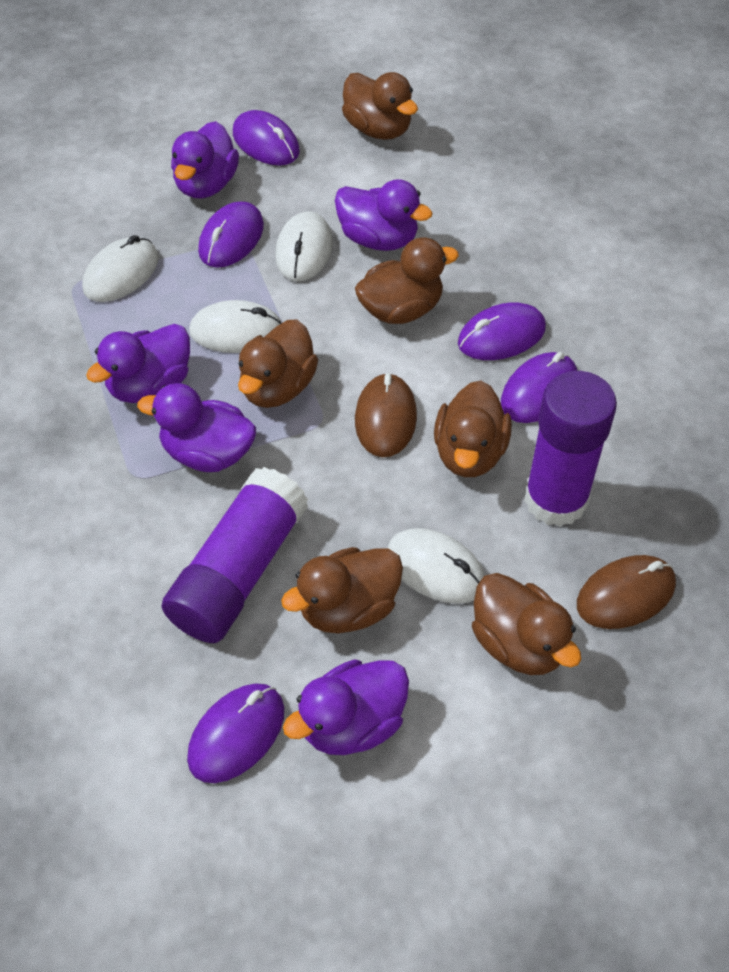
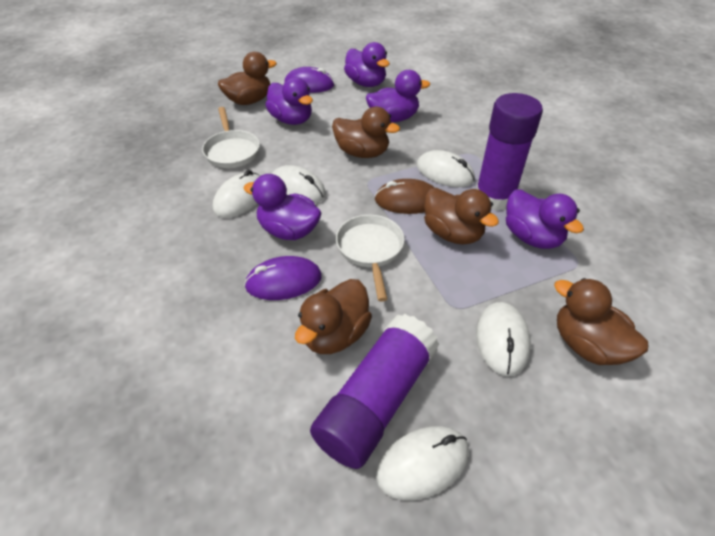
brown duck: 6 -> 5
brown mouse: 2 -> 1
purple mouse: 5 -> 2
white mouse: 4 -> 5
white pan: 0 -> 2

